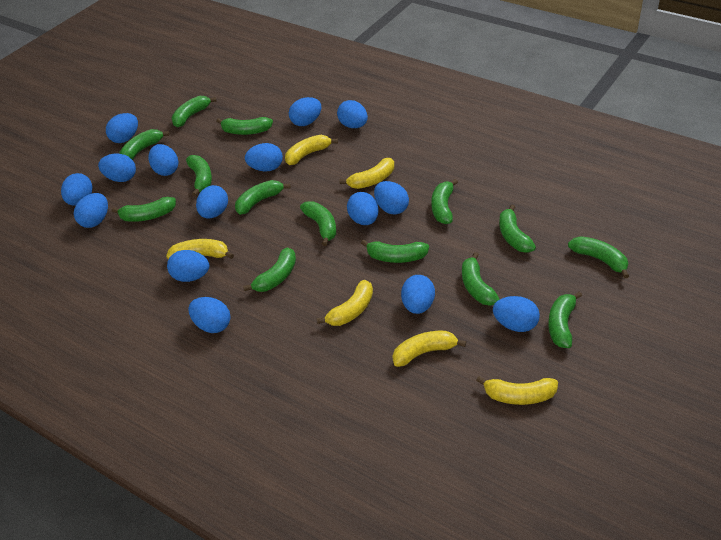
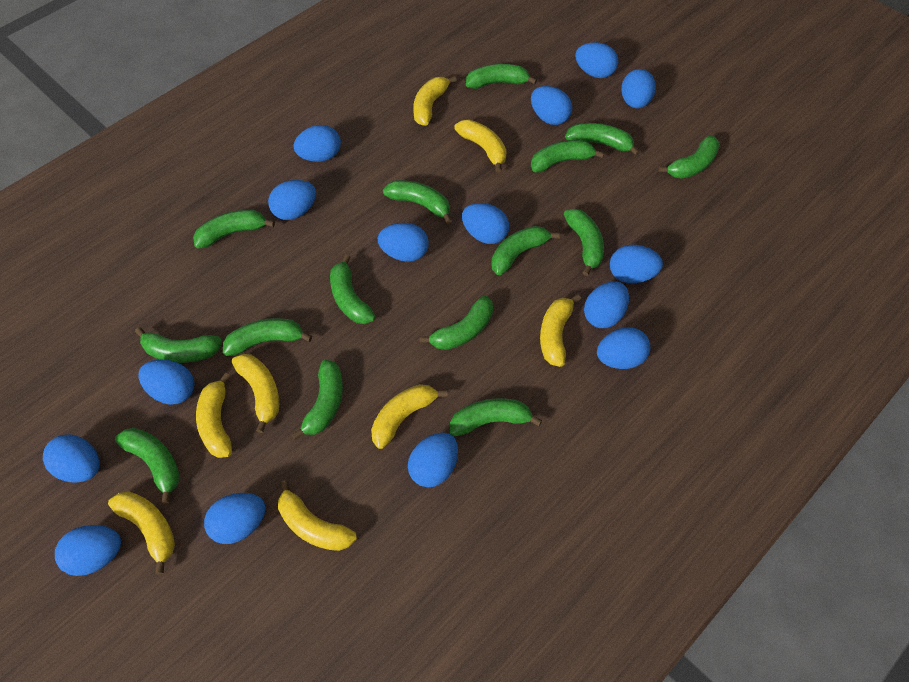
green banana: 14 -> 15
yellow banana: 6 -> 8

